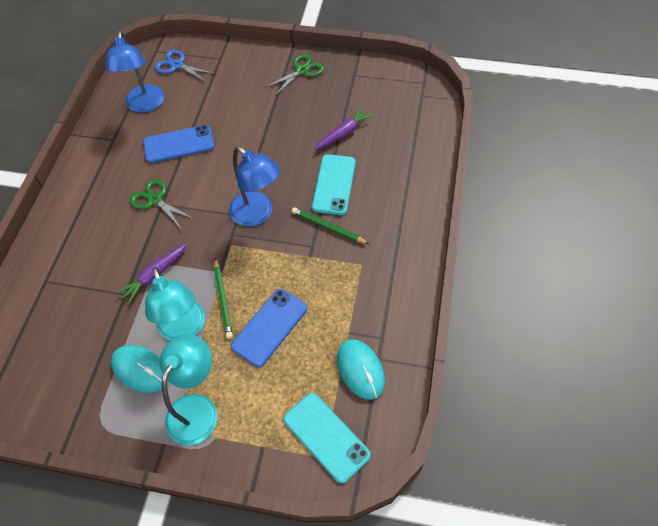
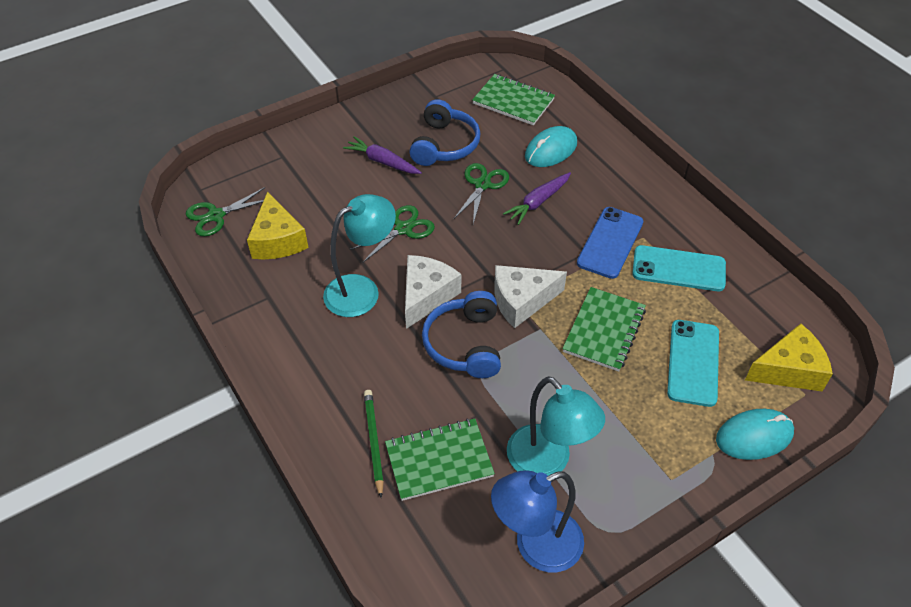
blue headphones: 0 -> 2
blue lamp: 2 -> 1
blue phone: 2 -> 1
blue scissors: 1 -> 0
green notebook: 0 -> 3
green pencil: 2 -> 1
green scissors: 2 -> 3
white cheese: 0 -> 2
yellow cheese: 0 -> 2

